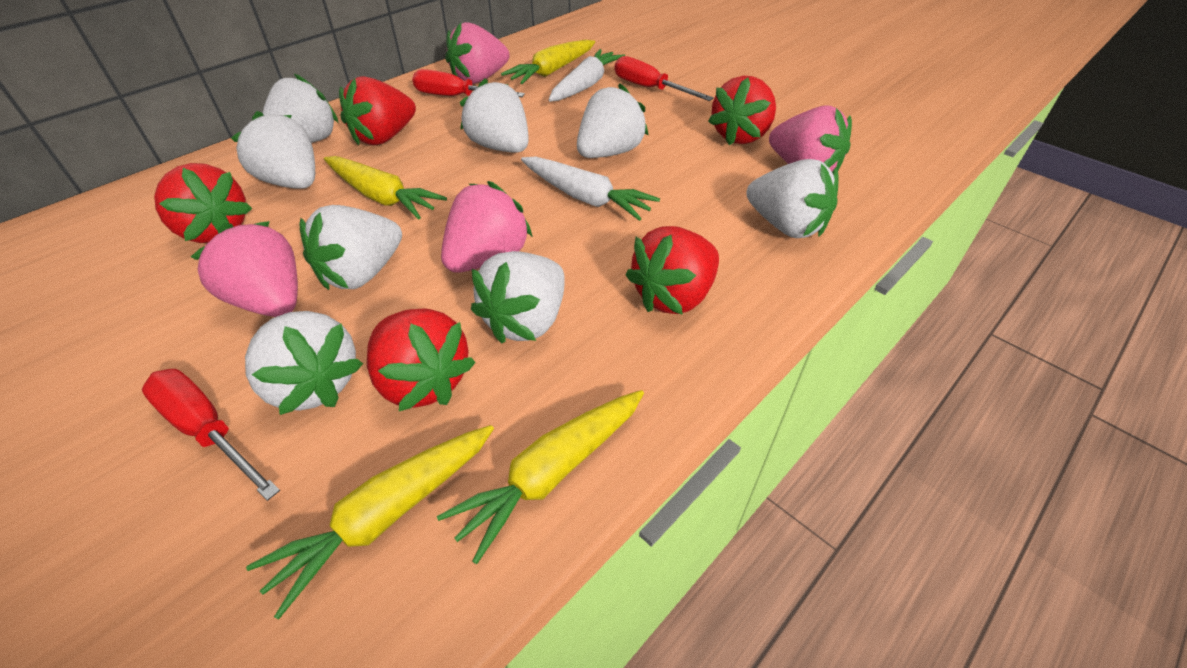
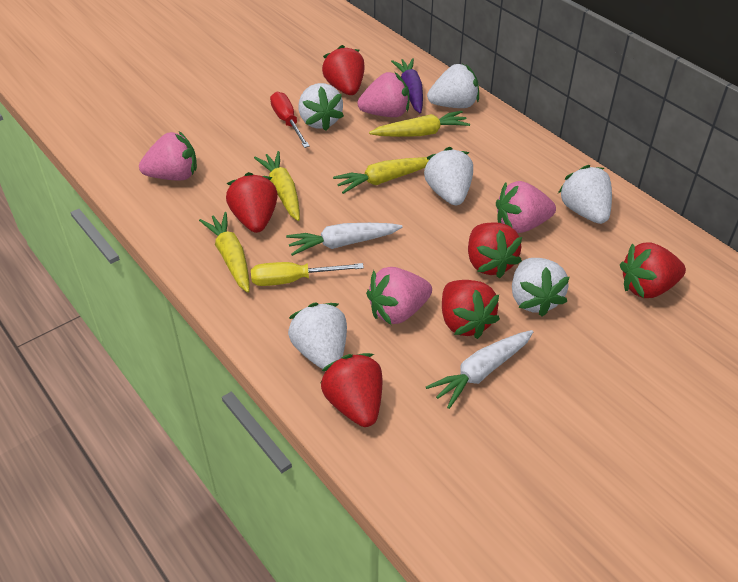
purple carrot: 0 -> 1
red screwdriver: 3 -> 1
red strawberry: 5 -> 6
white strawberry: 8 -> 6
yellow screwdriver: 0 -> 1

